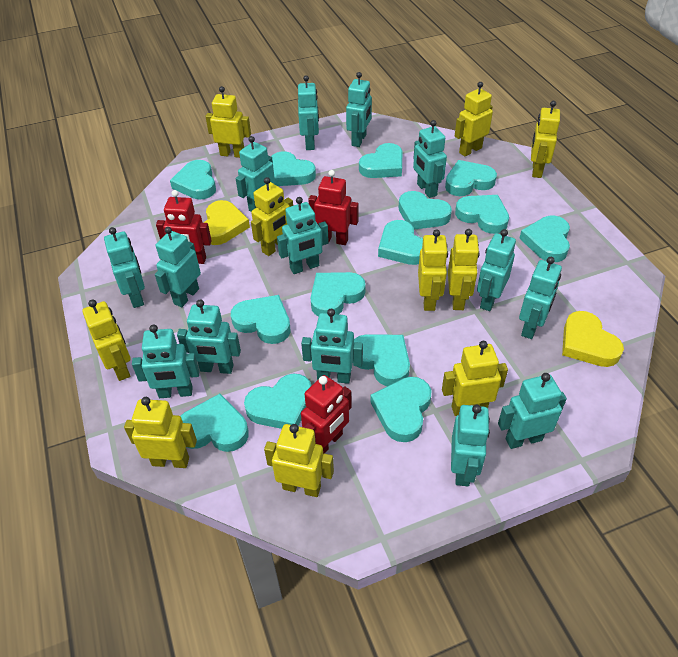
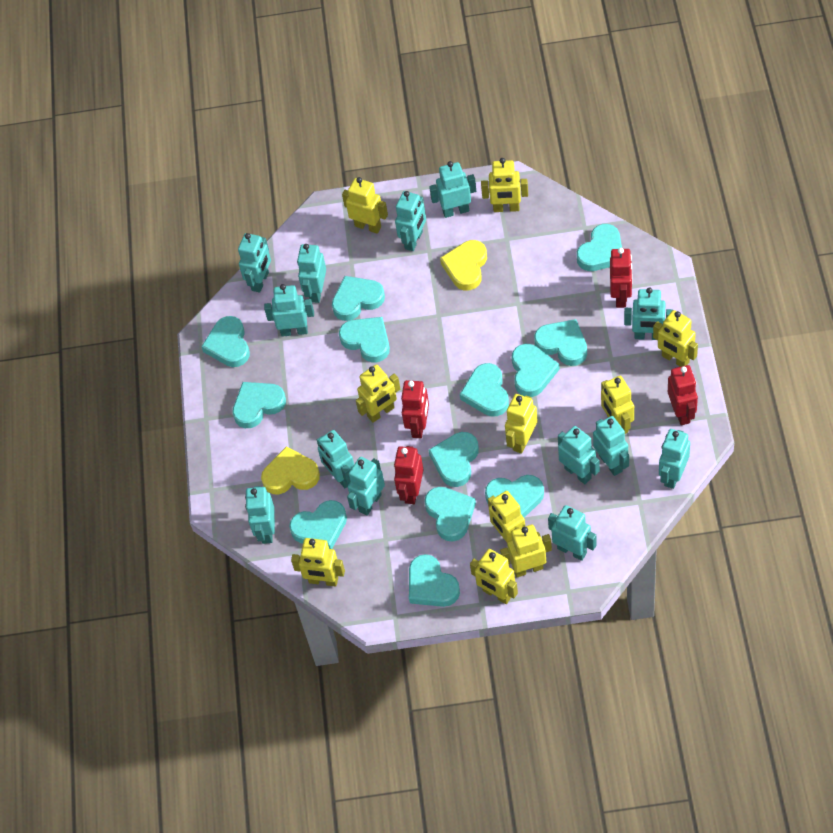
red robot: 3 -> 4
turquoise heart: 14 -> 13
turquoise robot: 14 -> 13

